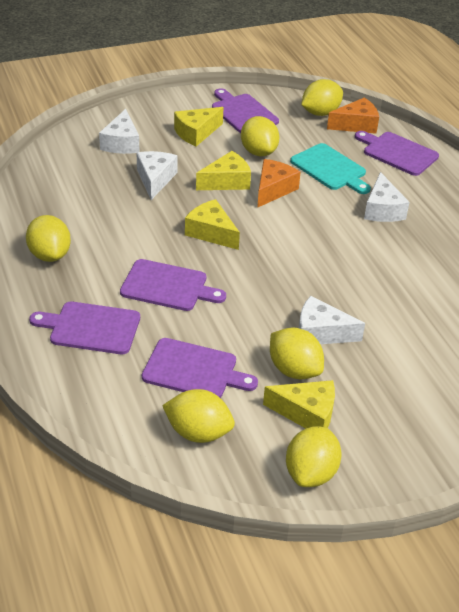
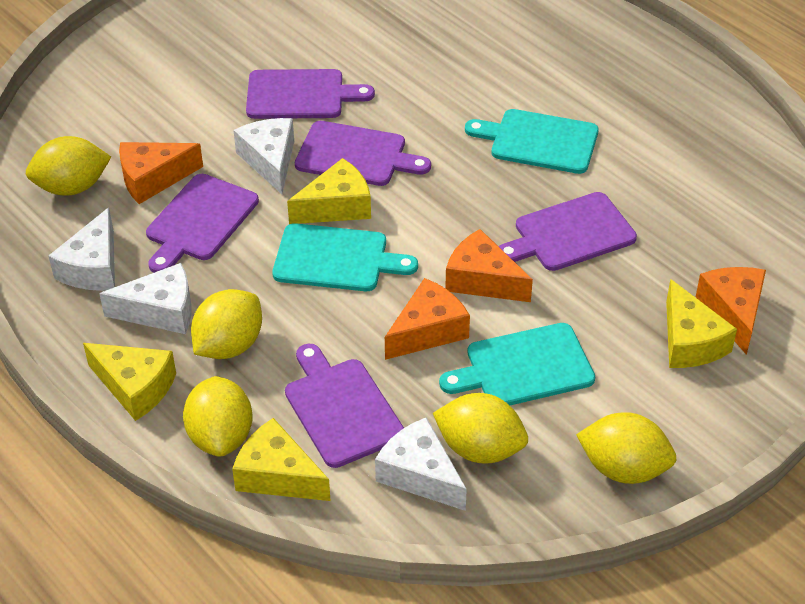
orange cheese: 2 -> 4
turquoise cutting board: 1 -> 3
yellow lemon: 6 -> 5

